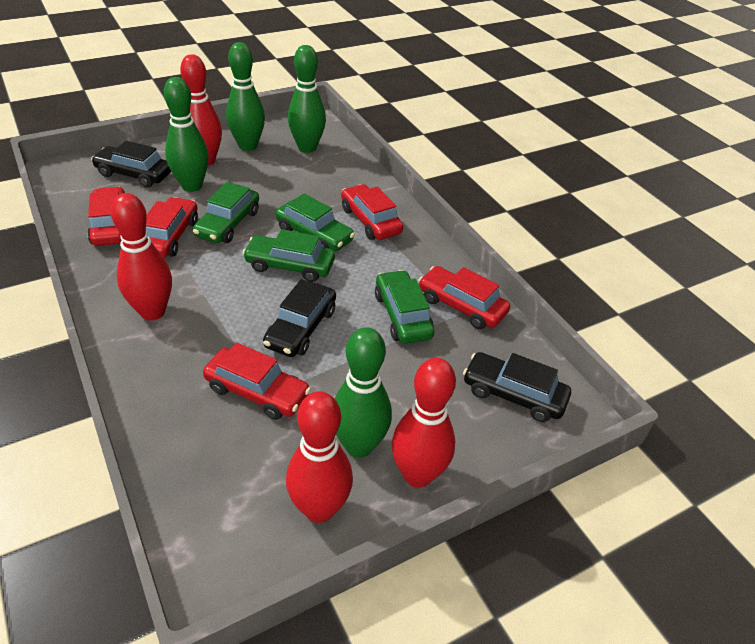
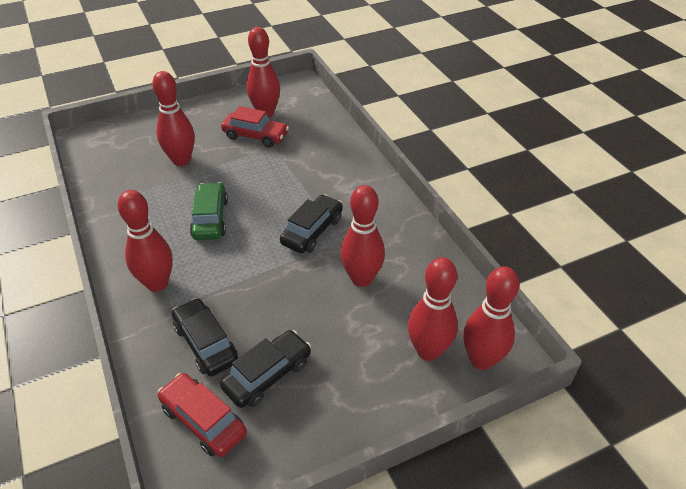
green bowling pin: 4 -> 0
green car: 4 -> 1
red bowling pin: 4 -> 6
red car: 5 -> 2

